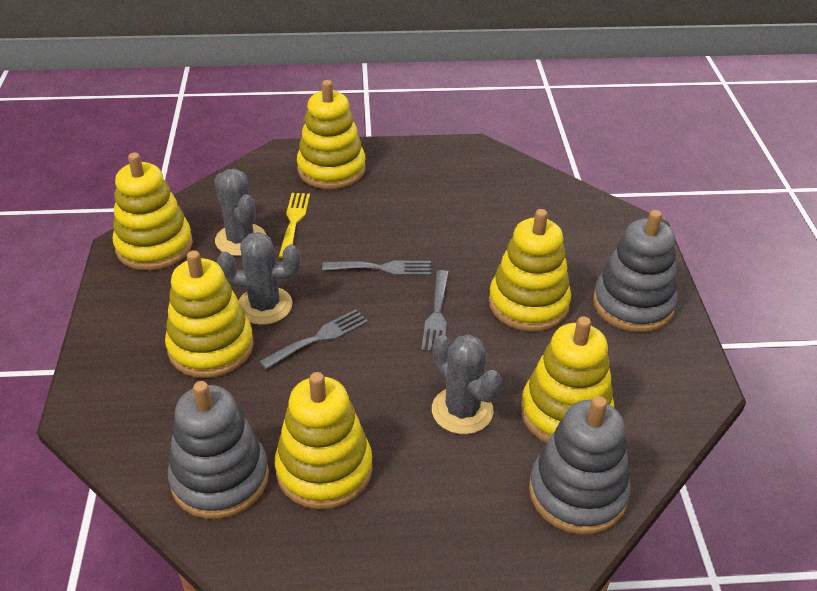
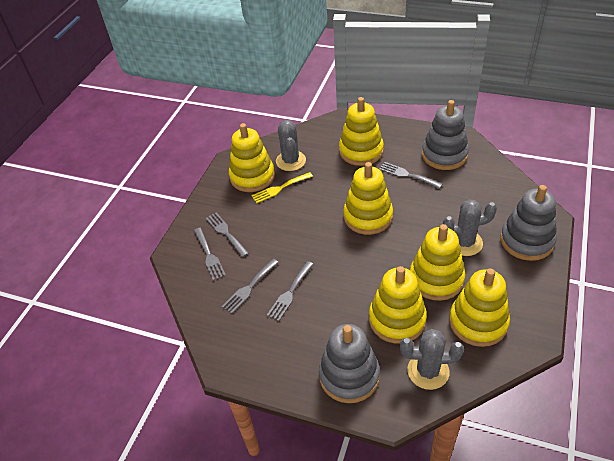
grey fork: 3 -> 5

